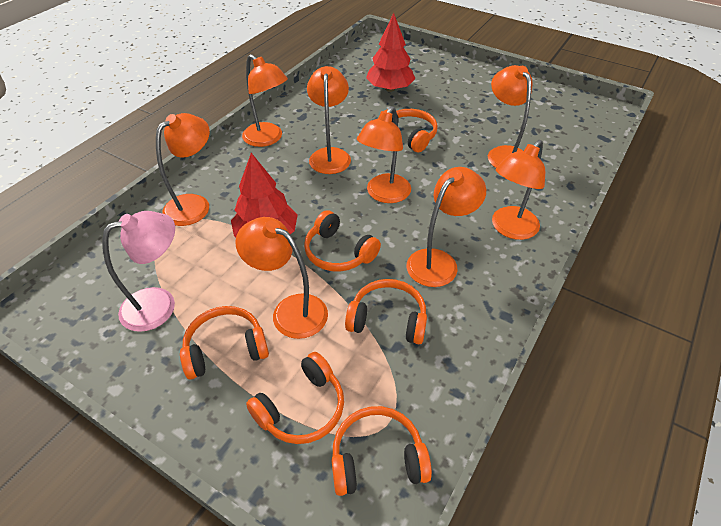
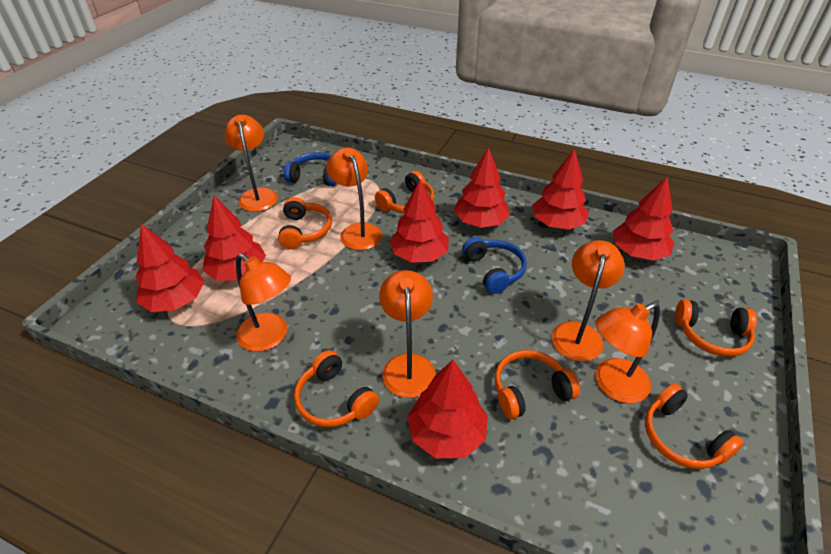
blue headphones: 0 -> 2
orange lamp: 8 -> 6
pink lamp: 1 -> 0
red tree: 2 -> 7

